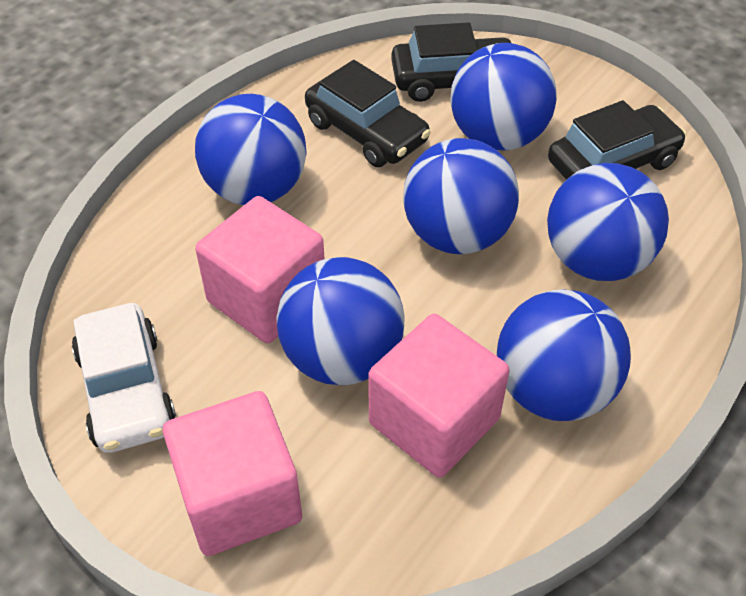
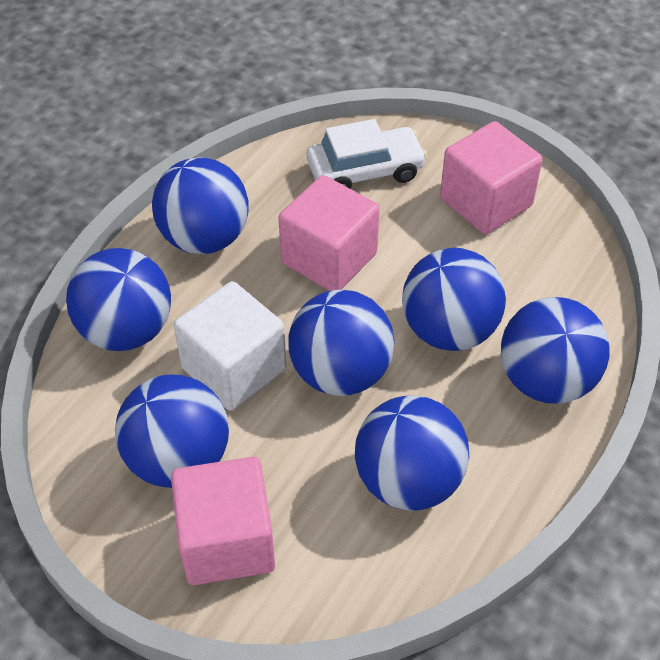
black car: 3 -> 0
blue ball: 6 -> 7
white cube: 0 -> 1

